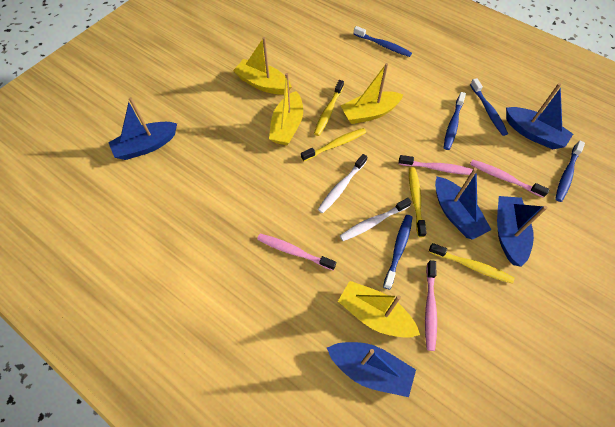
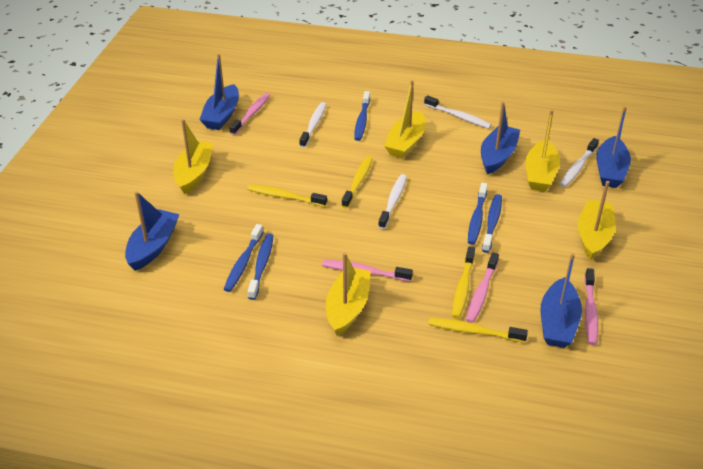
white toothbrush: 2 -> 4
yellow boat: 4 -> 5

